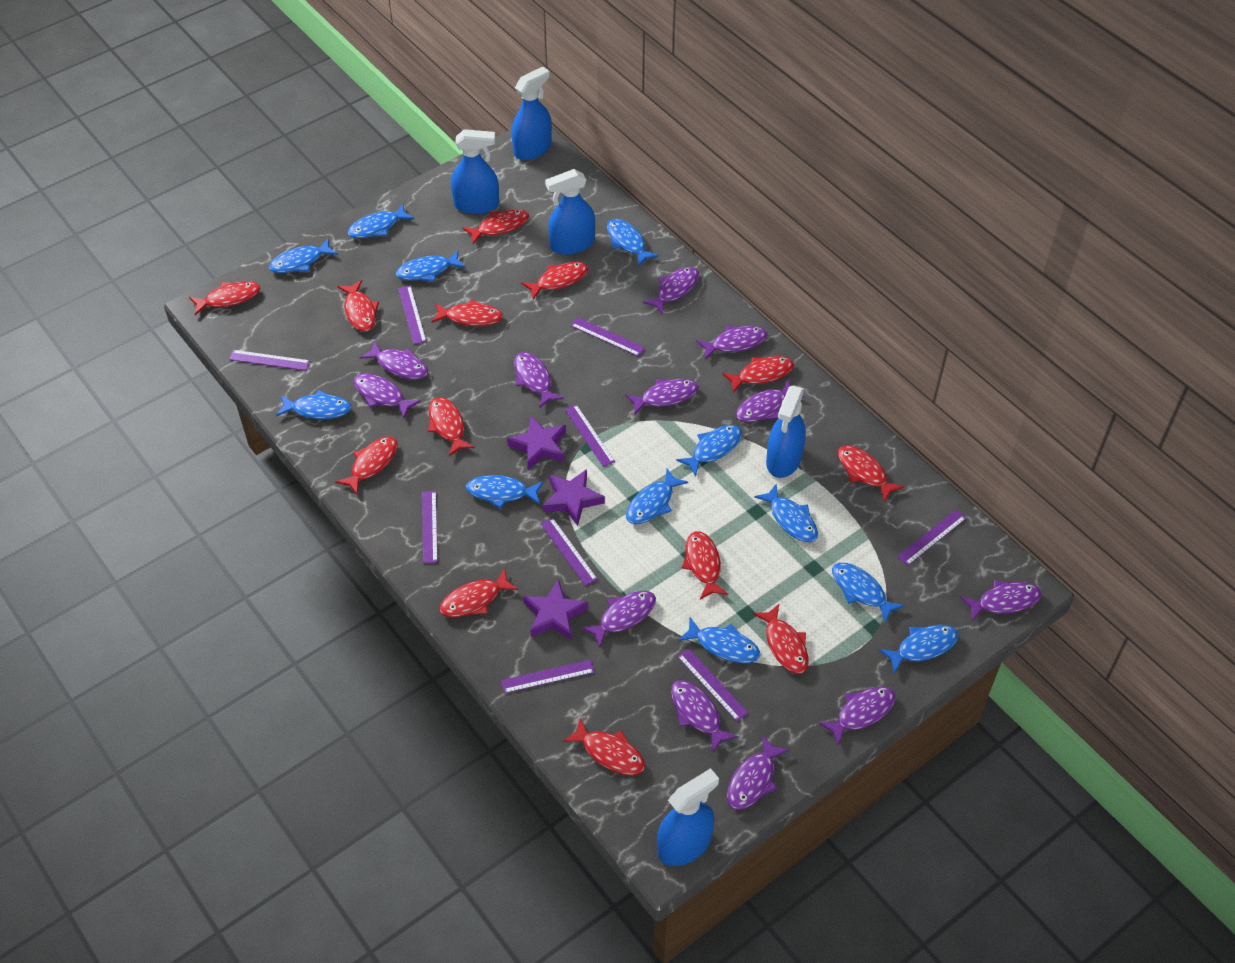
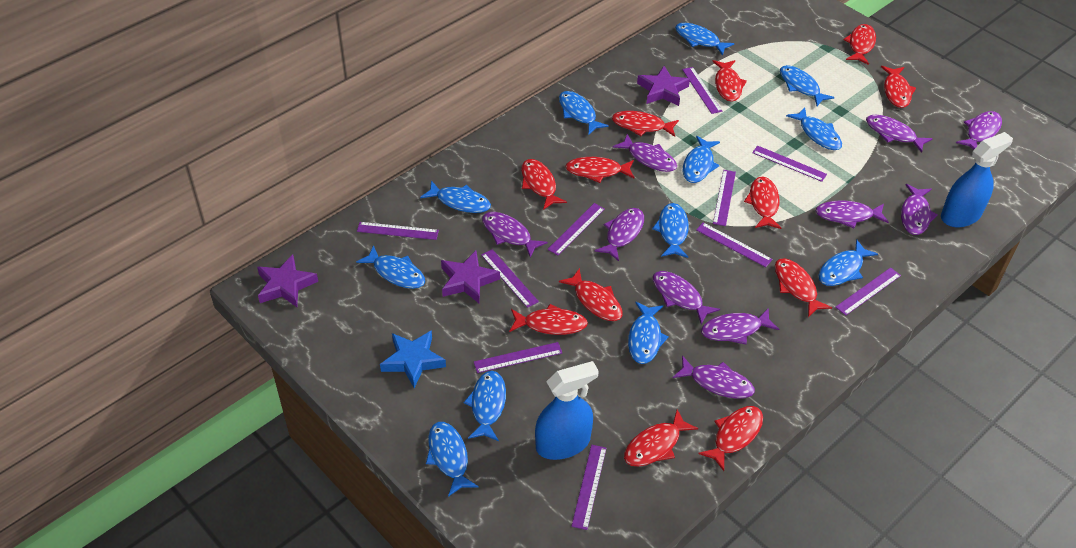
blue spray bottle: 5 -> 2
blue star: 0 -> 1
purple fish: 12 -> 10
purple ruler: 9 -> 10
red fish: 13 -> 12

